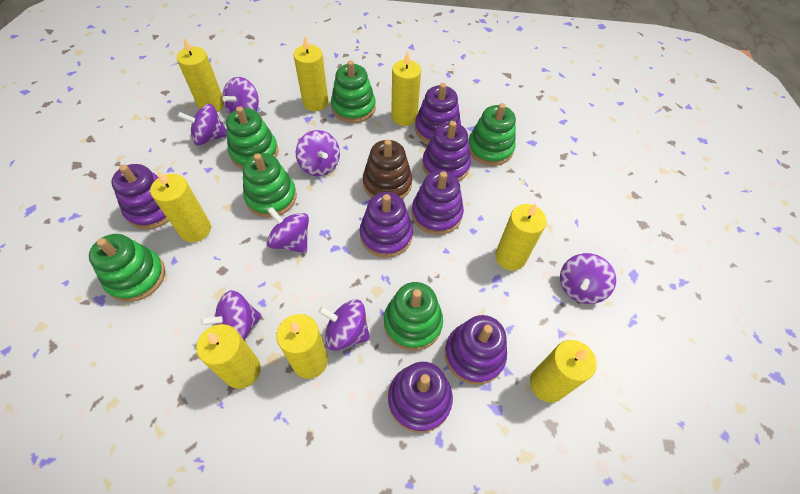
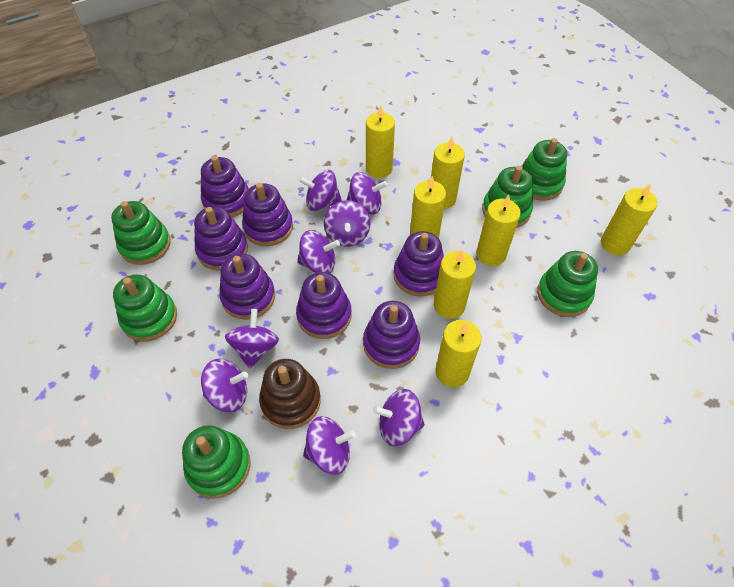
purple spinning top: 7 -> 8
yellow candle: 8 -> 7

